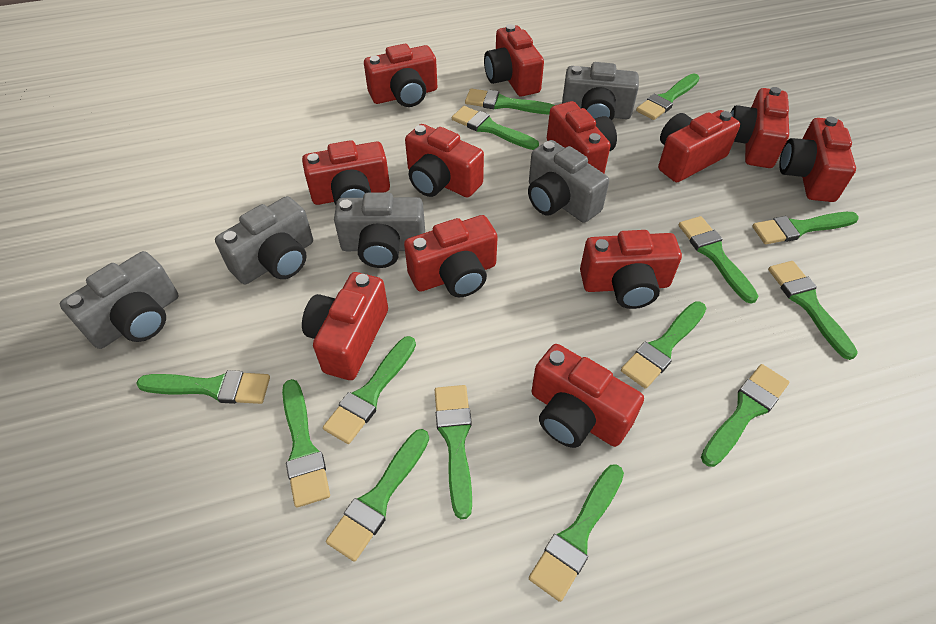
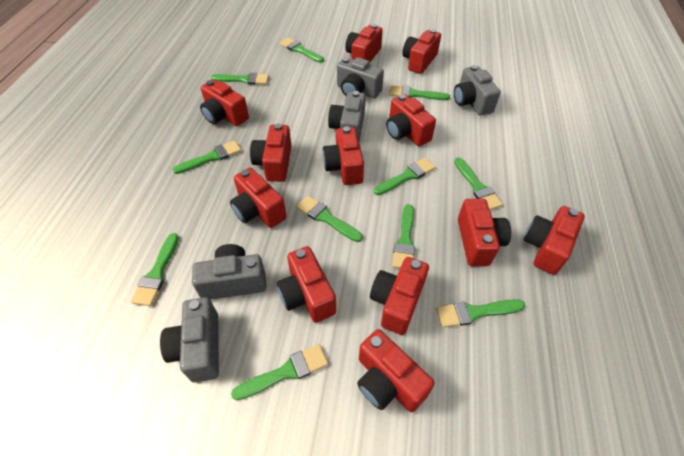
green brush: 14 -> 11

